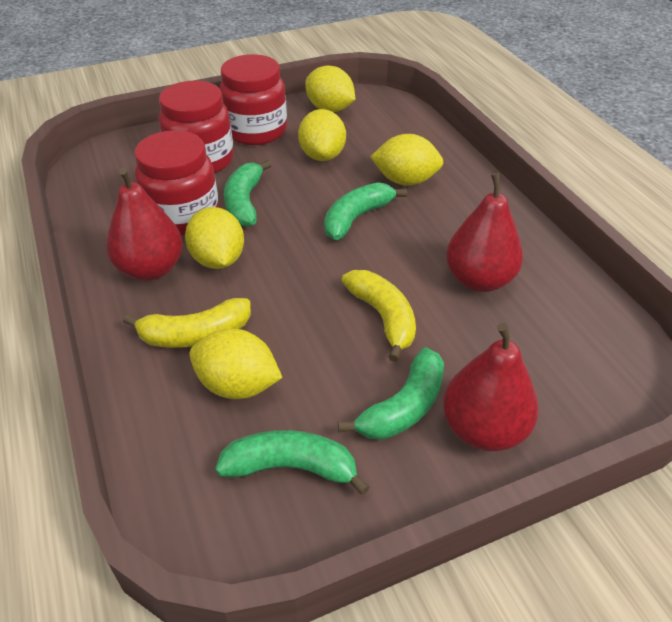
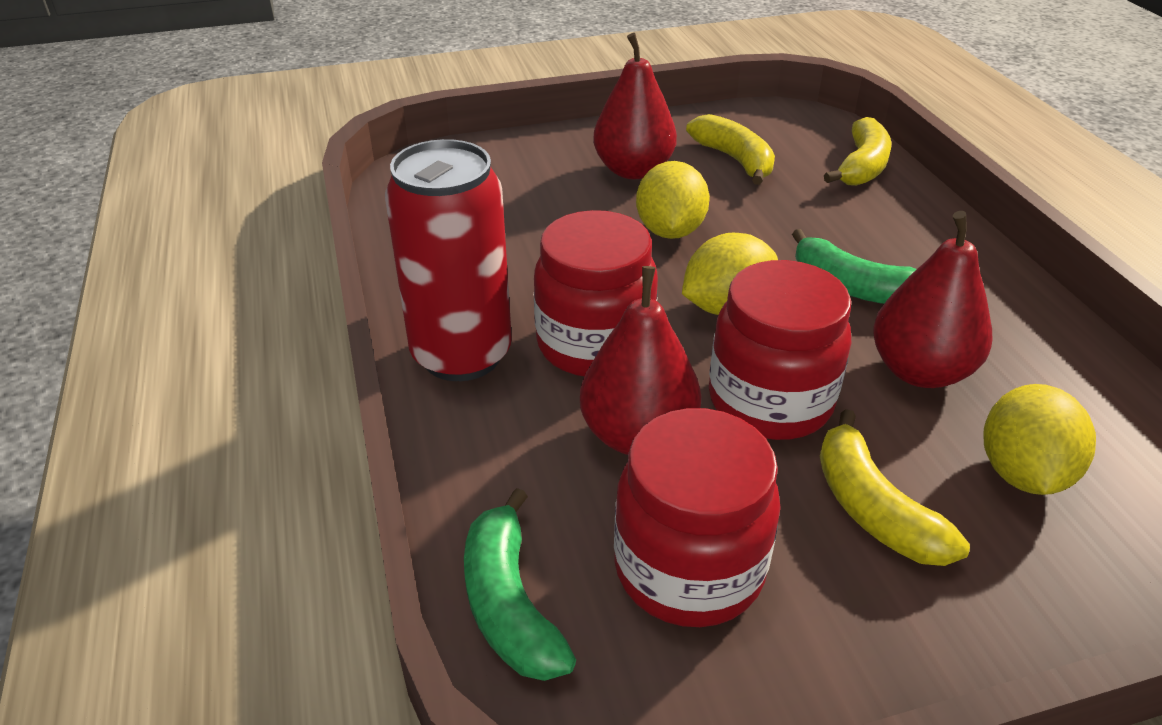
green banana: 4 -> 2
red can: 0 -> 1
yellow banana: 2 -> 3
yellow lemon: 5 -> 3

